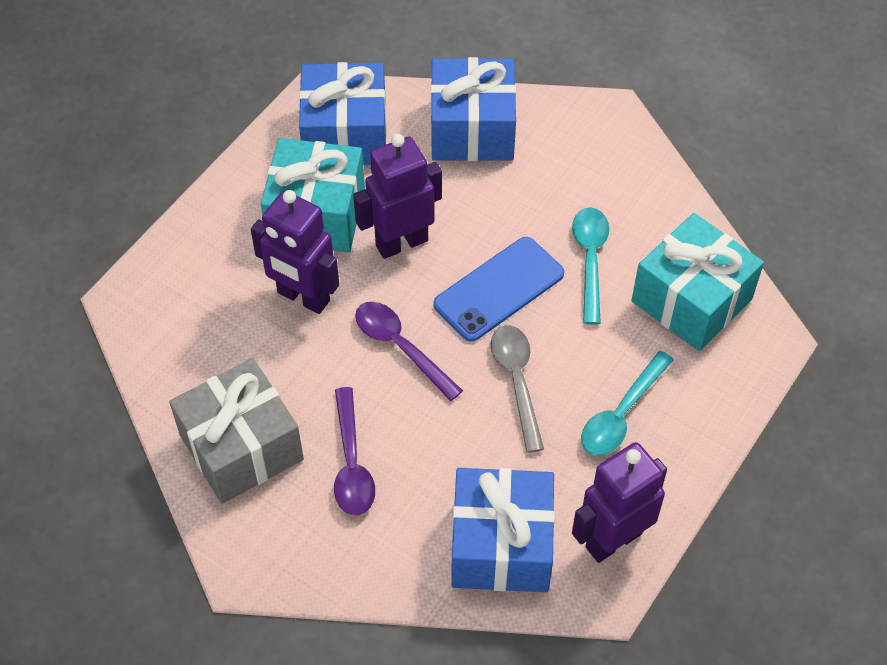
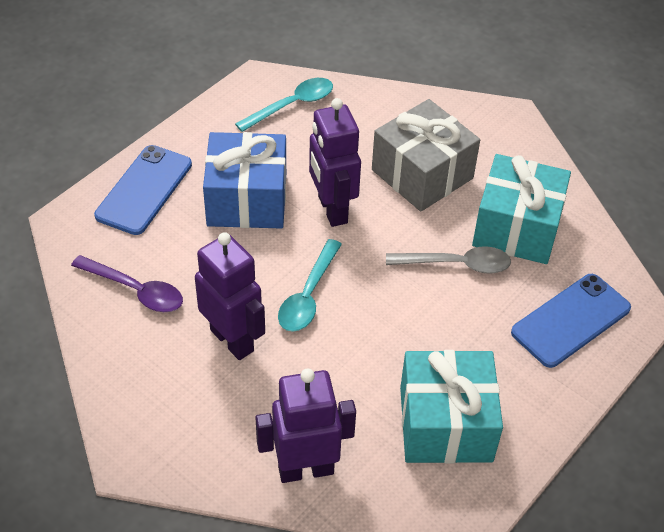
blue gift: 3 -> 1
blue phone: 1 -> 2
purple spoon: 2 -> 1

